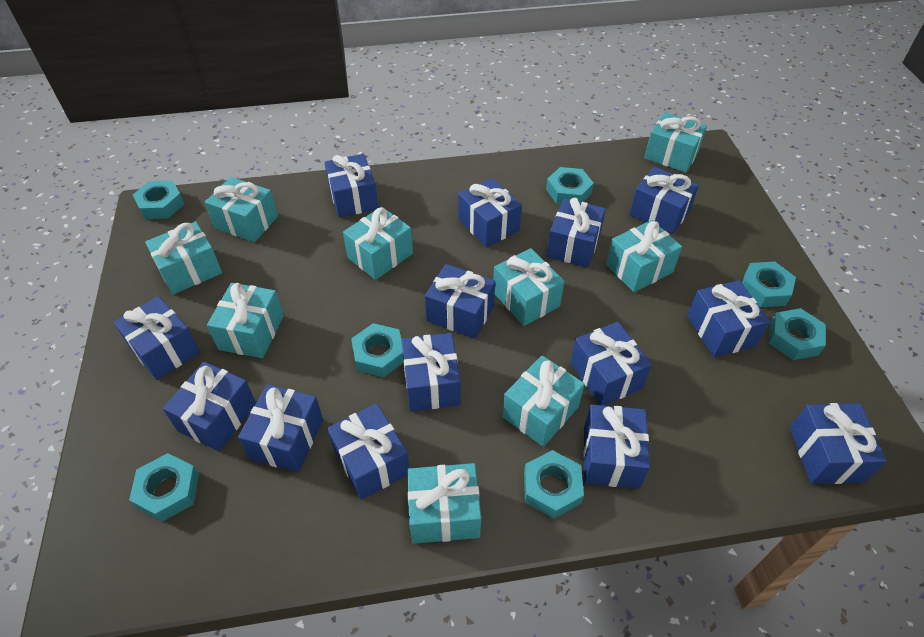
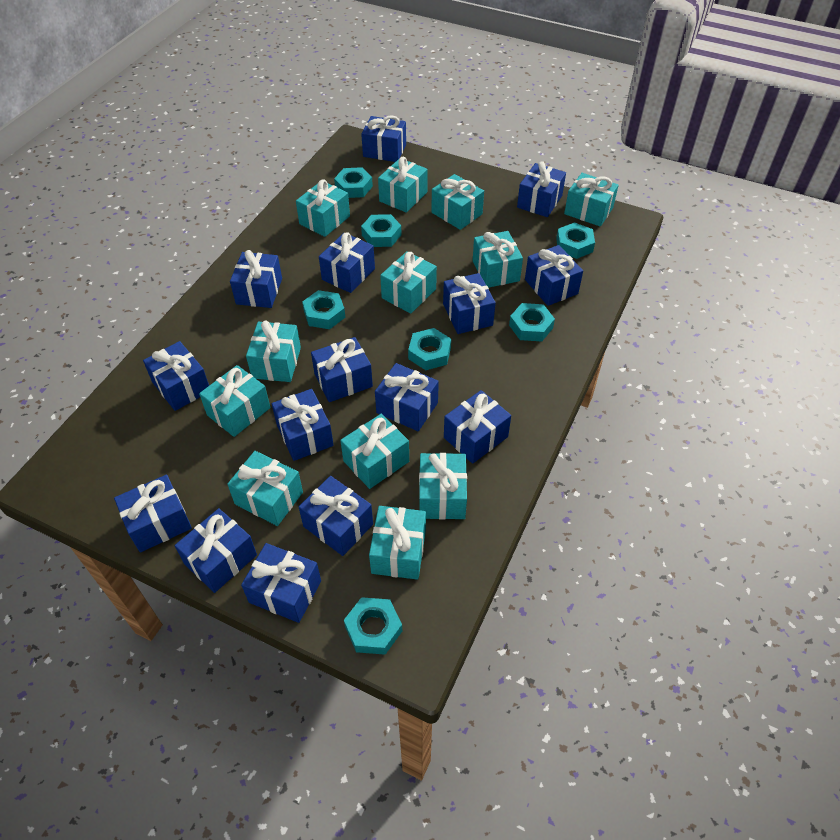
blue gift: 14 -> 15
turquoise gift: 9 -> 12

